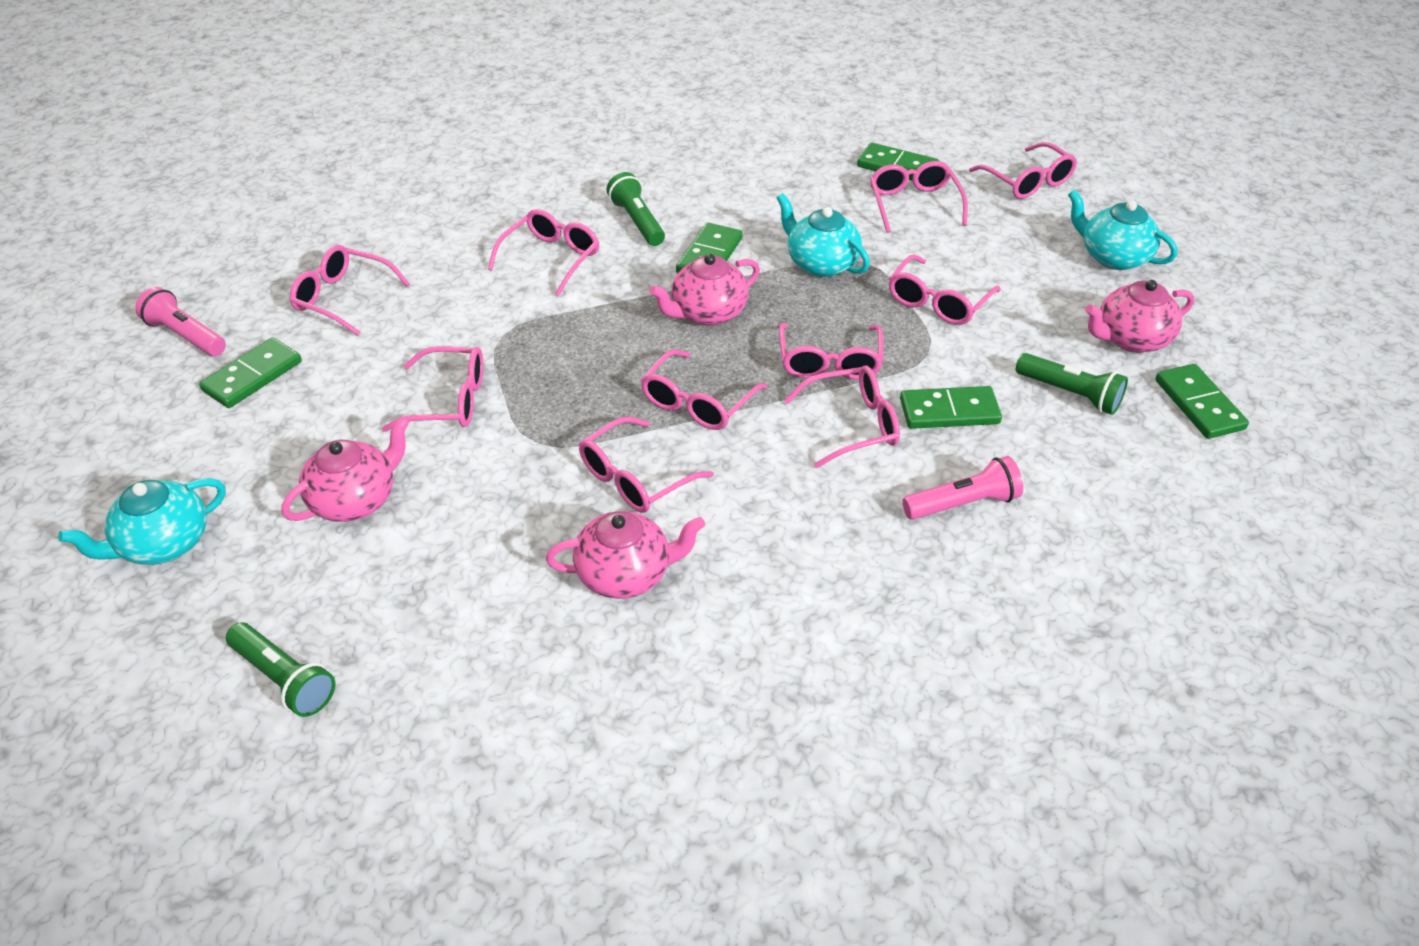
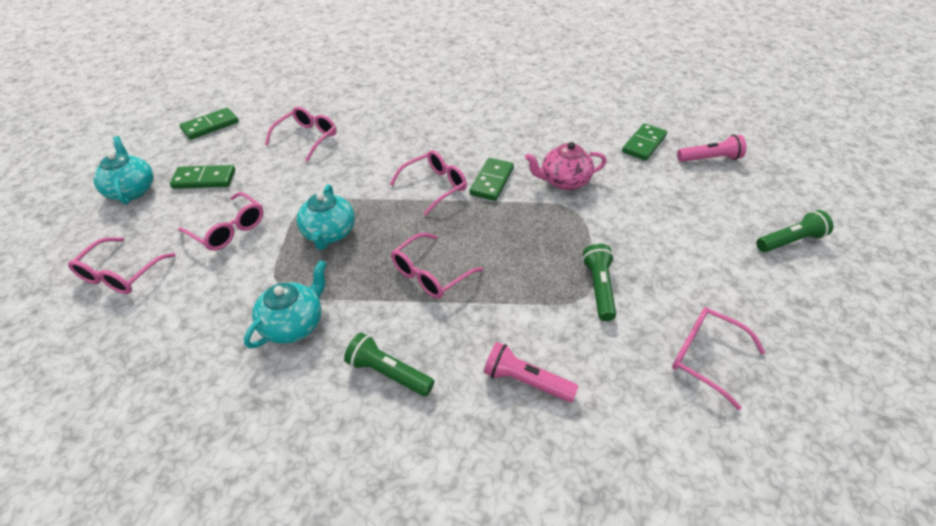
green domino: 5 -> 4
pink glasses: 10 -> 6
pink teapot: 4 -> 1

